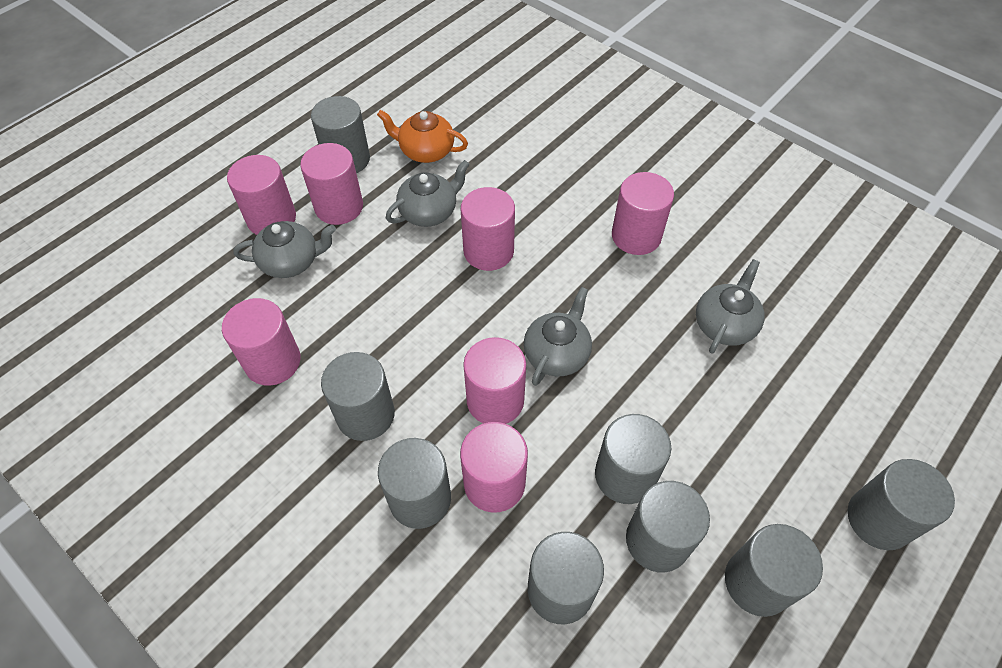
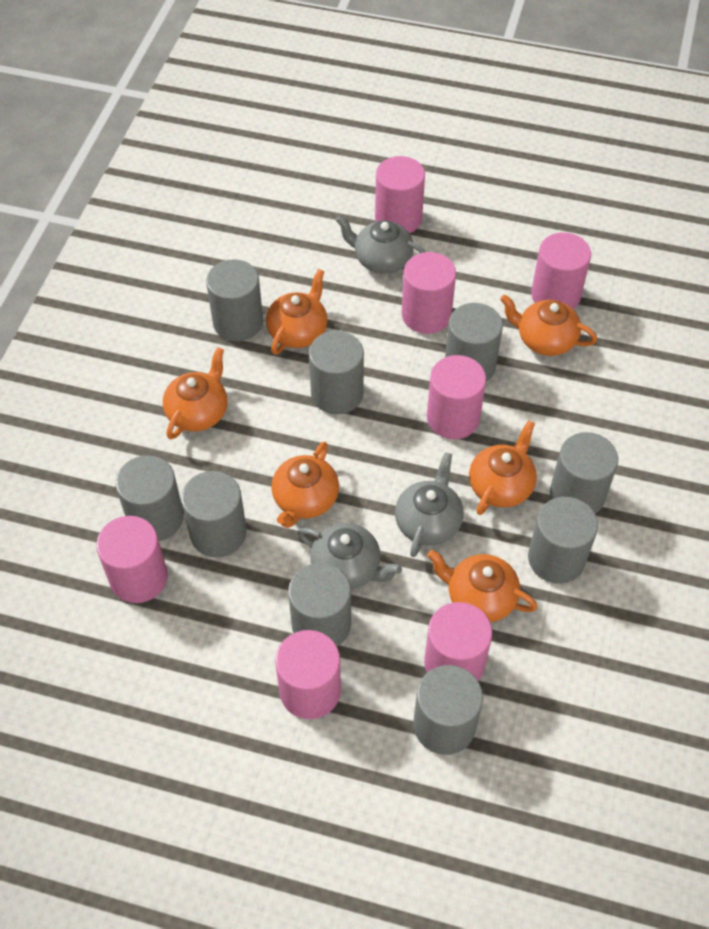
grey cylinder: 8 -> 9
grey teapot: 4 -> 3
orange teapot: 1 -> 6

